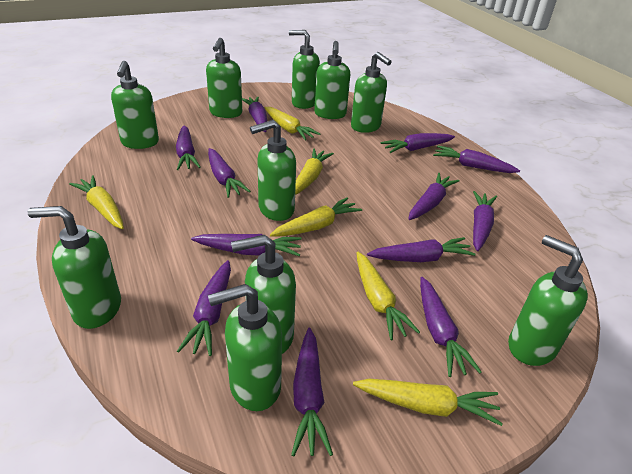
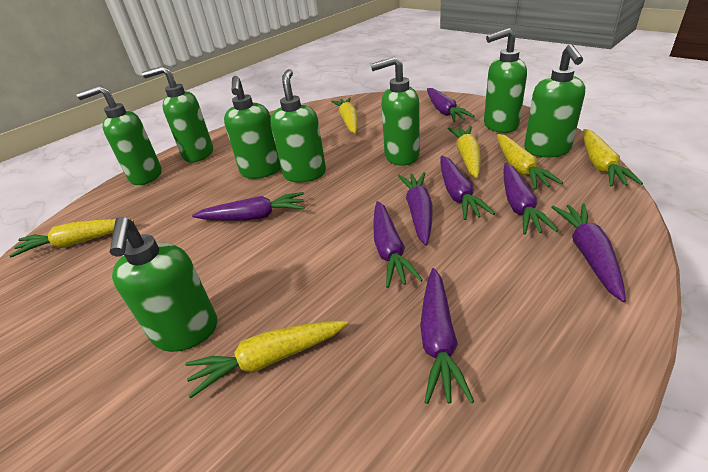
green soap dispenser: 10 -> 8
purple carrot: 12 -> 8

